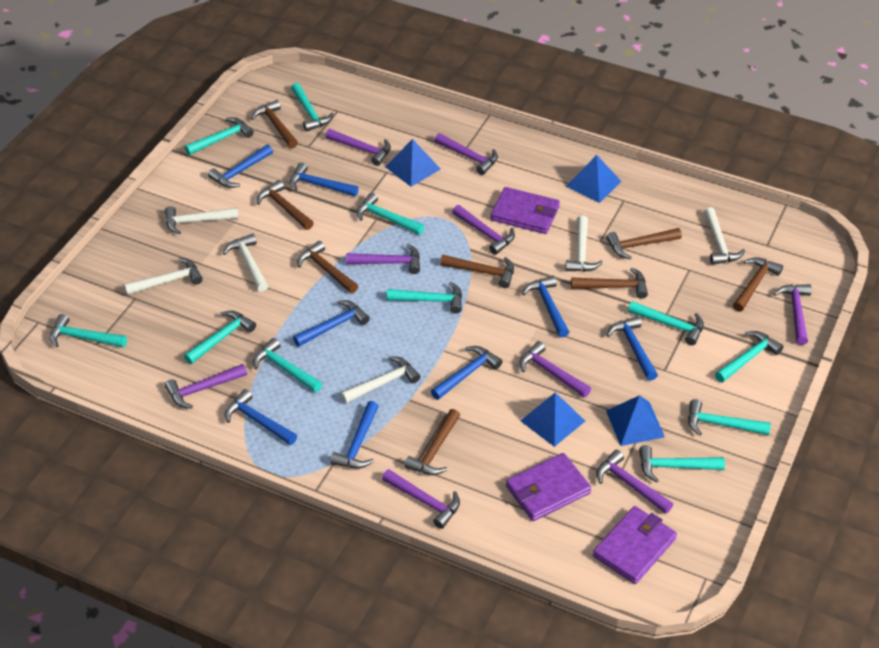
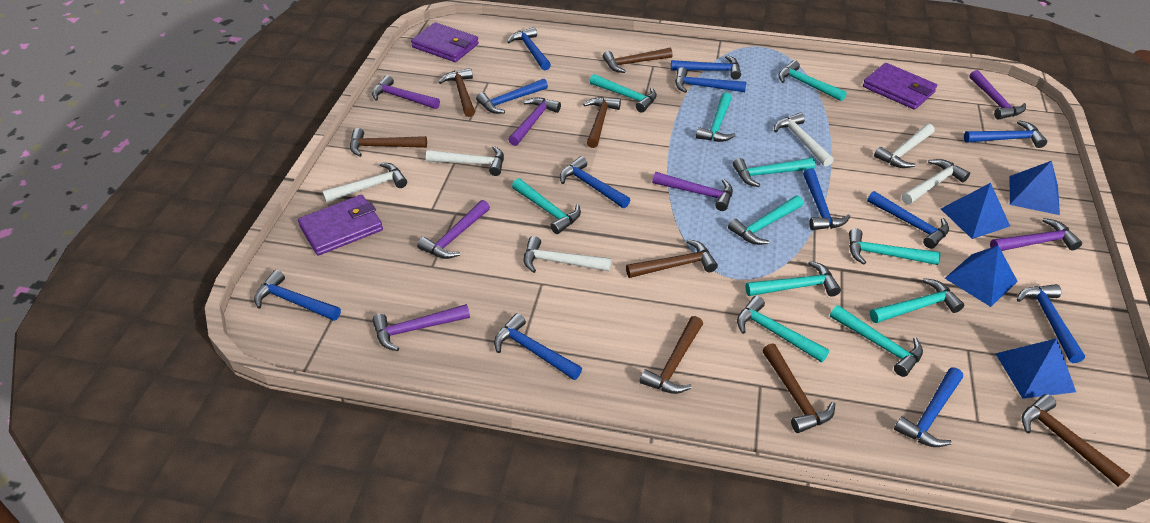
blue hammer: 8 -> 12
purple hammer: 9 -> 7

